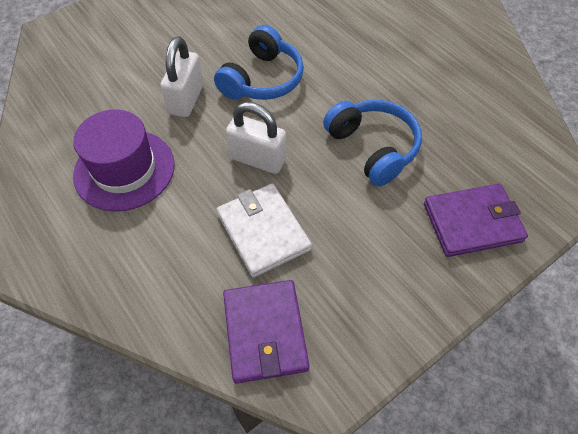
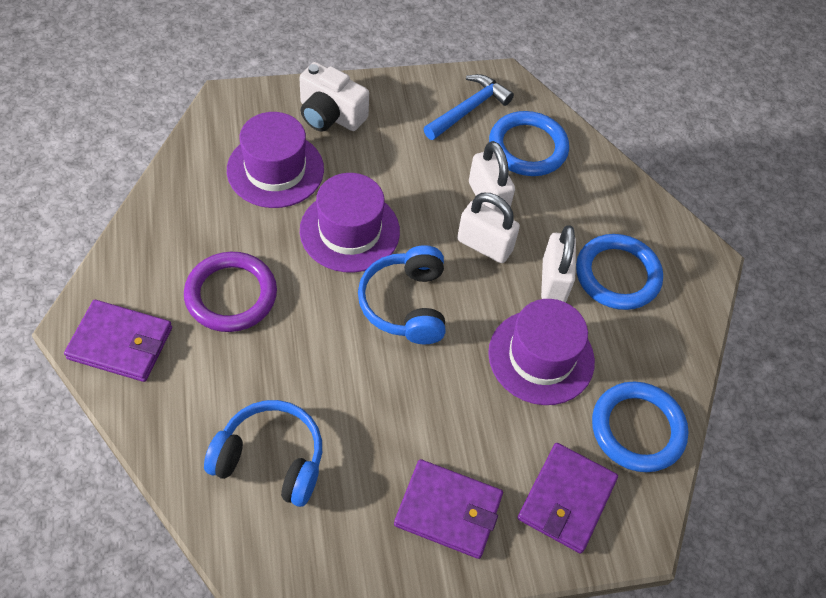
blue hammer: 0 -> 1
blue ring: 0 -> 3
purple hat: 1 -> 3
purple ring: 0 -> 1
purple wallet: 2 -> 3
white camera: 0 -> 1
white padlock: 2 -> 3
white wallet: 1 -> 0

